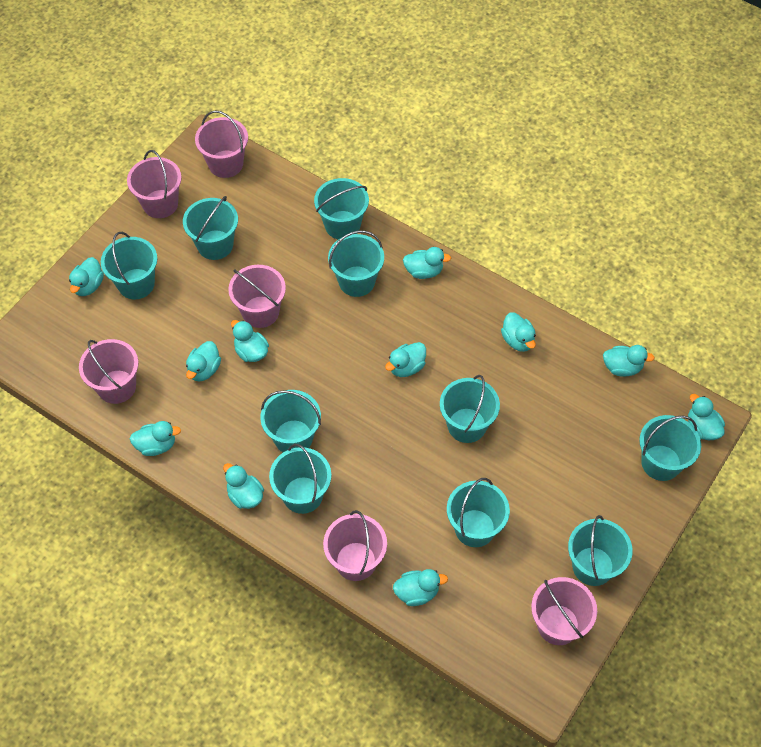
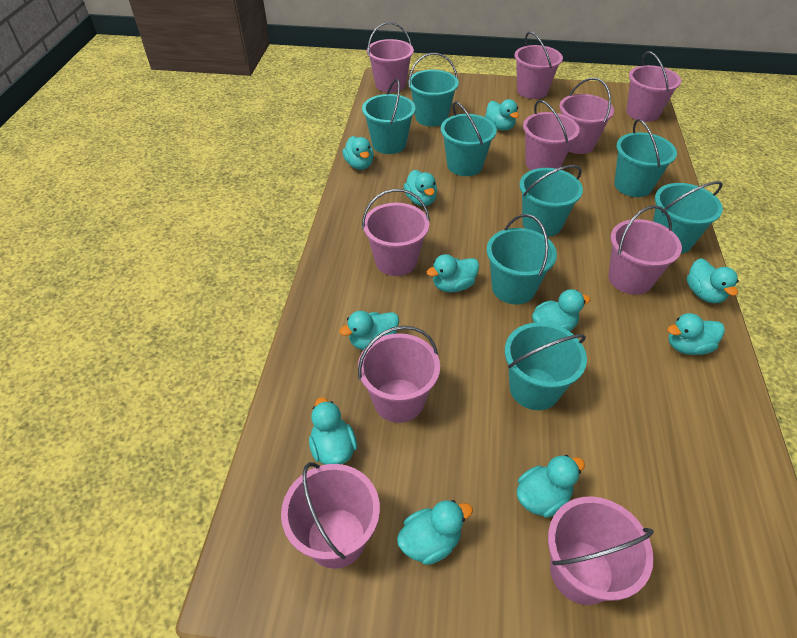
pink bucket: 6 -> 10
turquoise bucket: 10 -> 8

